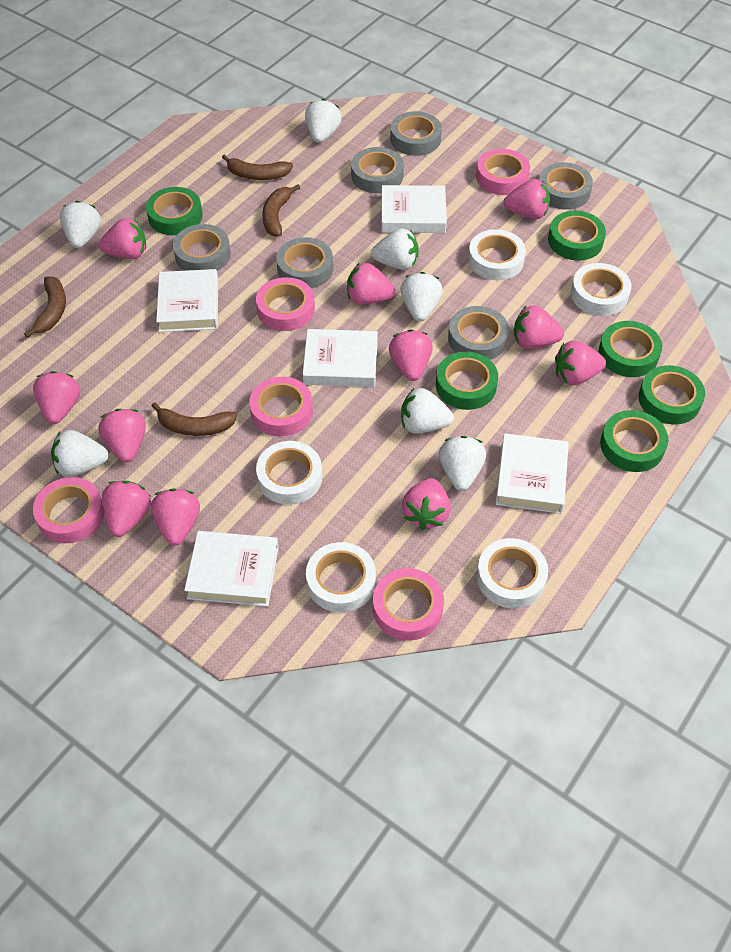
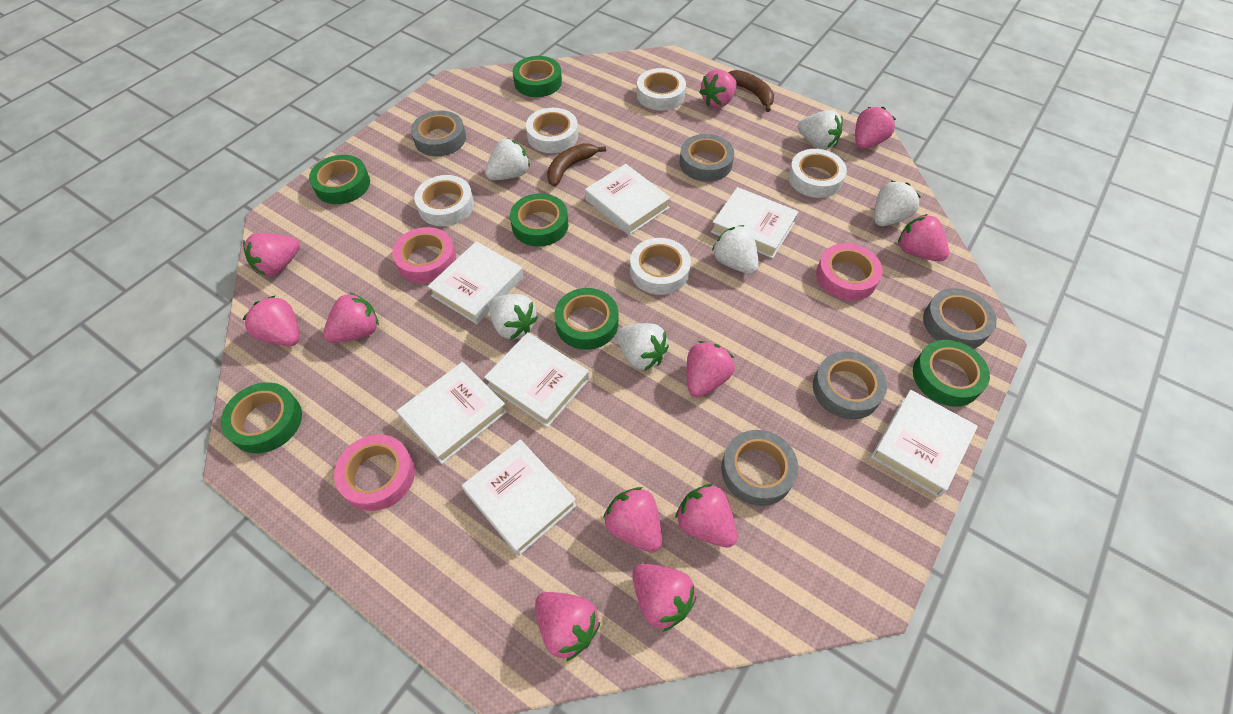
brown banana: 4 -> 2
grey tape: 6 -> 5
pink tape: 5 -> 3
white book: 5 -> 7
white strawberry: 7 -> 6

